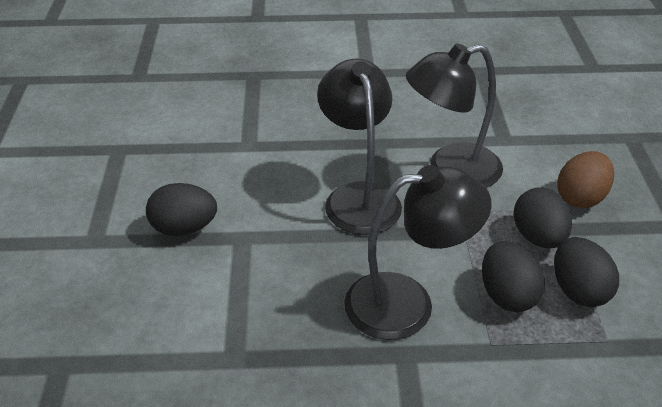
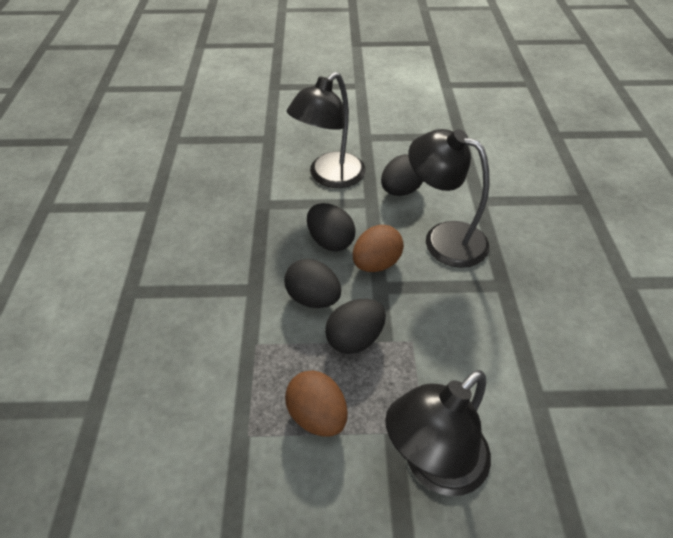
brown egg: 1 -> 2

